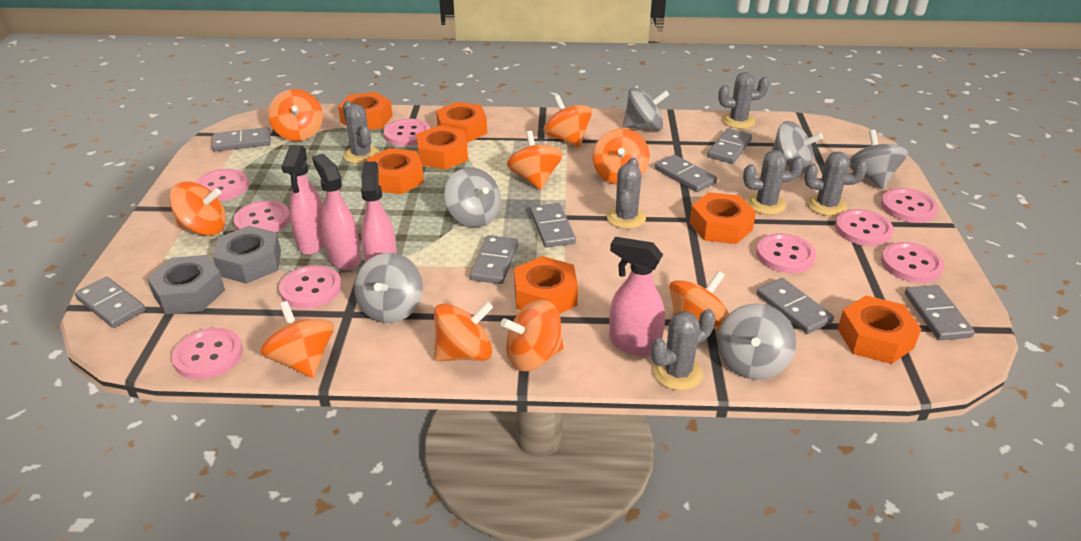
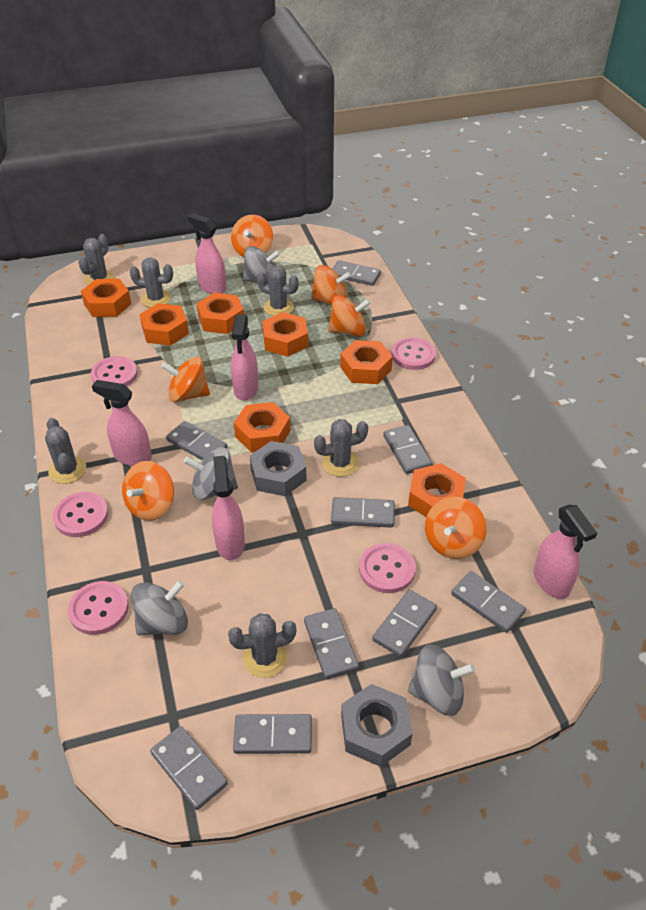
grey domino: 8 -> 9
grey spinning top: 6 -> 4
orange spinning top: 9 -> 6
pink button: 9 -> 5
pink spray bottle: 4 -> 5

